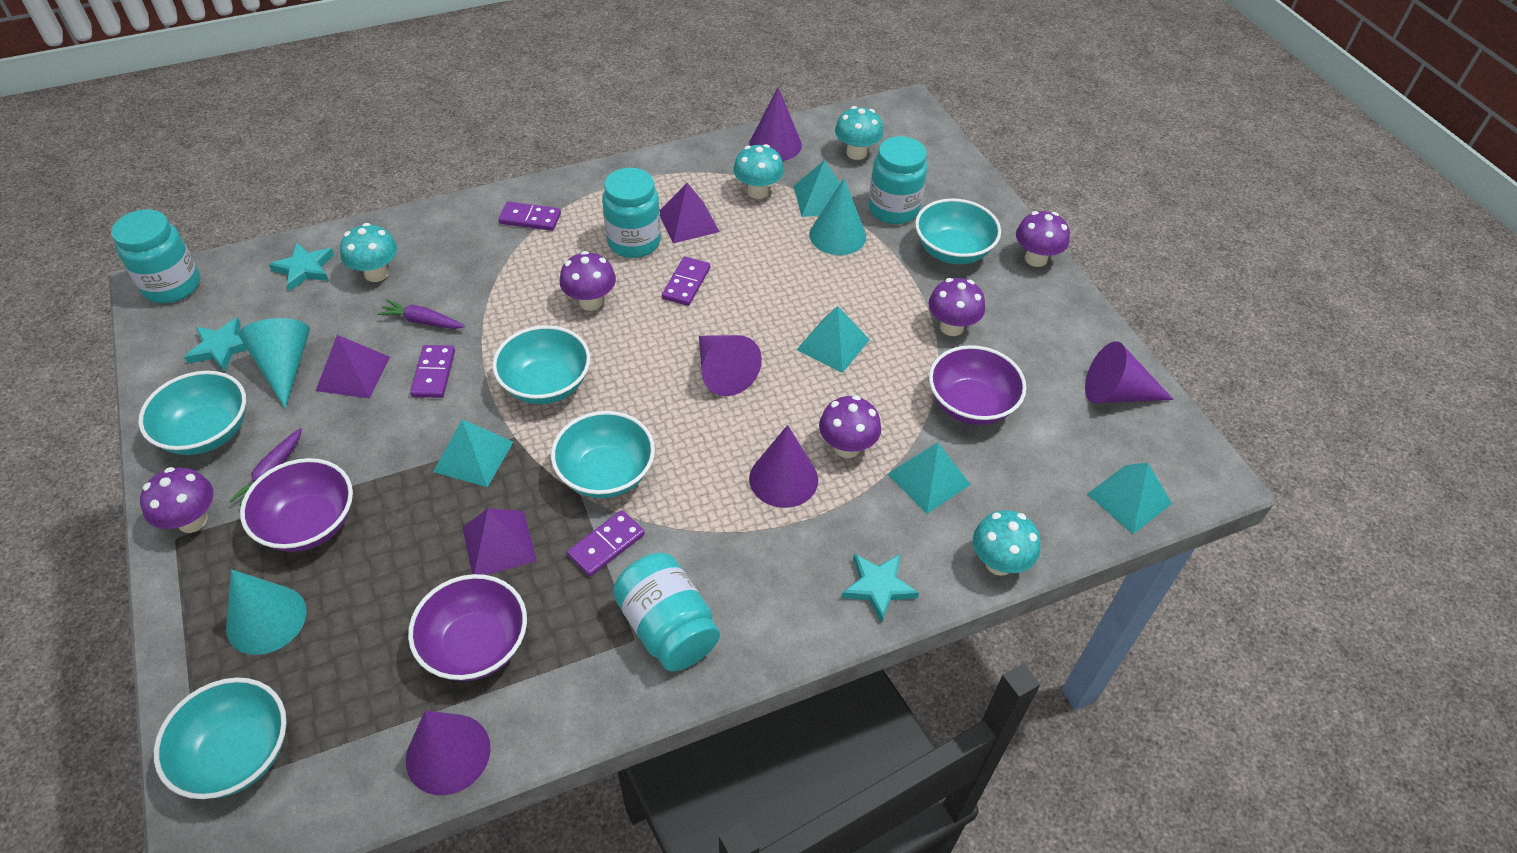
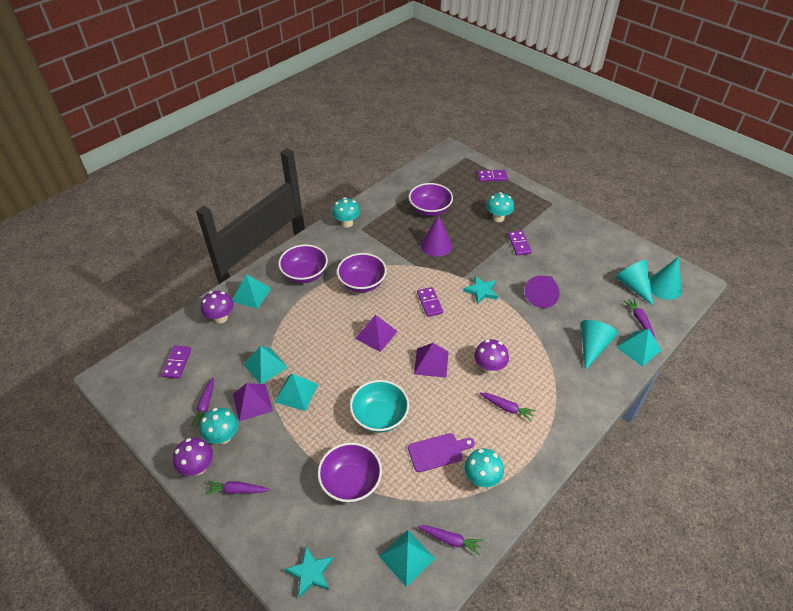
purple bowl: 3 -> 4
purple carrot: 2 -> 5
purple cone: 5 -> 2
purple cutting board: 0 -> 1
purple mushroom: 5 -> 3
turquoise bowl: 5 -> 1
turquoise jar: 4 -> 0
turquoise star: 3 -> 2

